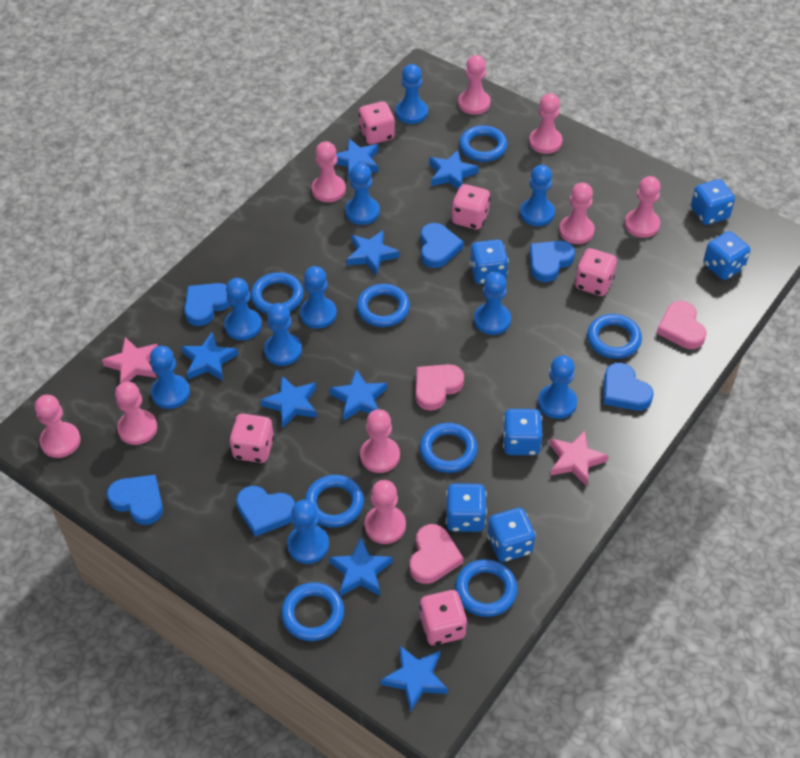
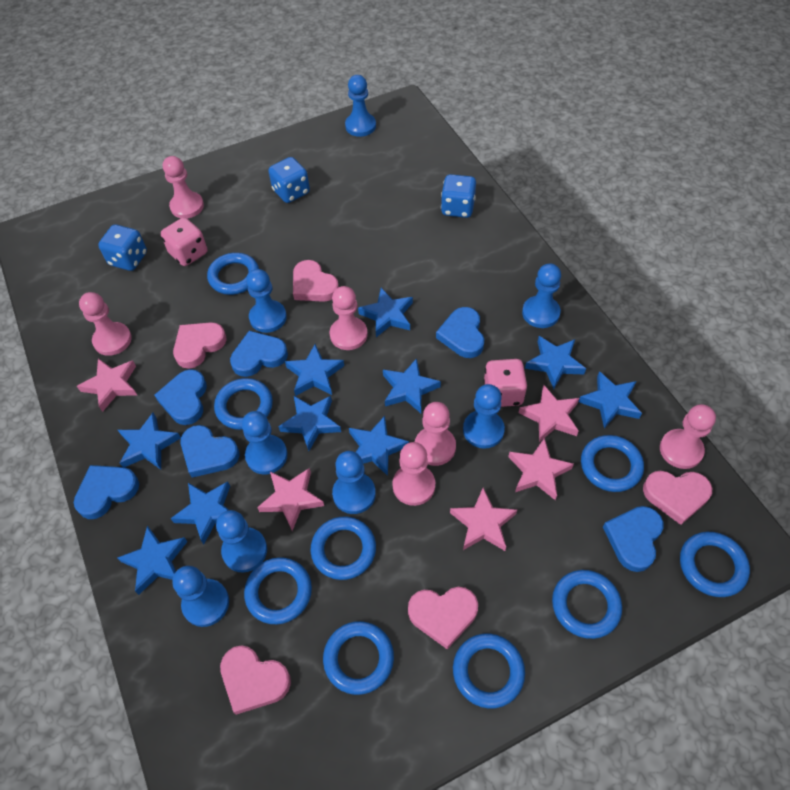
blue dice: 6 -> 3
blue pawn: 10 -> 8
blue ring: 8 -> 9
blue star: 8 -> 10
pink dice: 5 -> 2
pink heart: 3 -> 5
pink pawn: 9 -> 6
pink star: 2 -> 5

